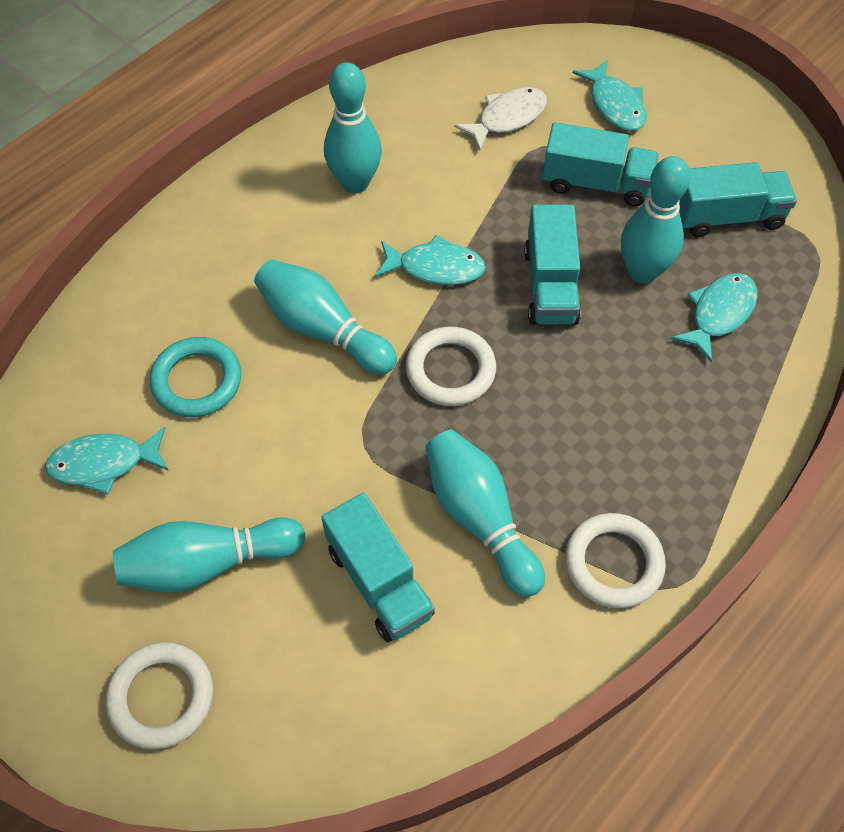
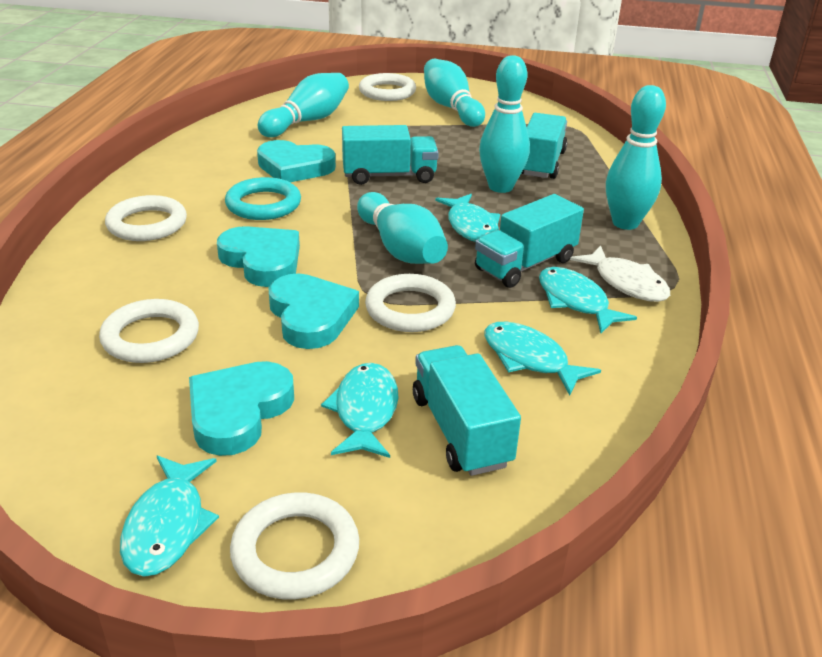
turquoise fish: 4 -> 5
turquoise heart: 0 -> 4
white ring: 3 -> 5

